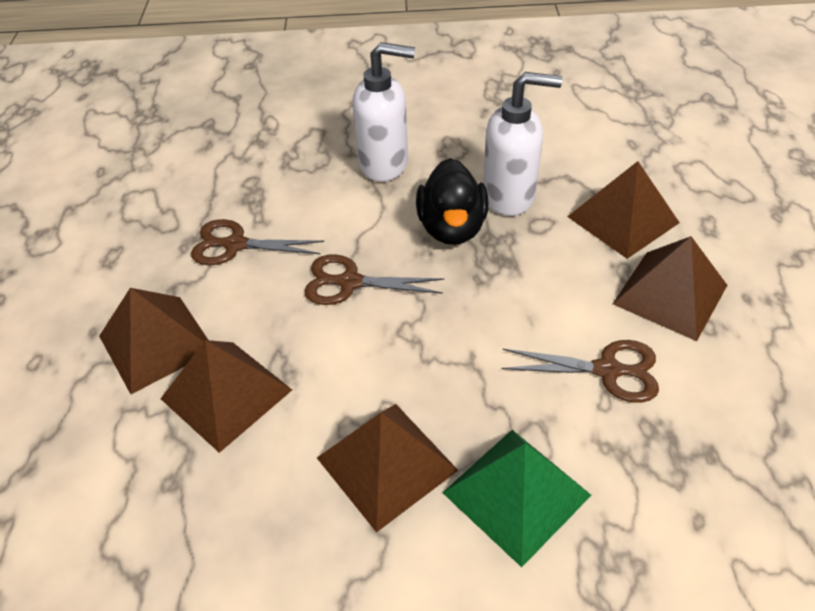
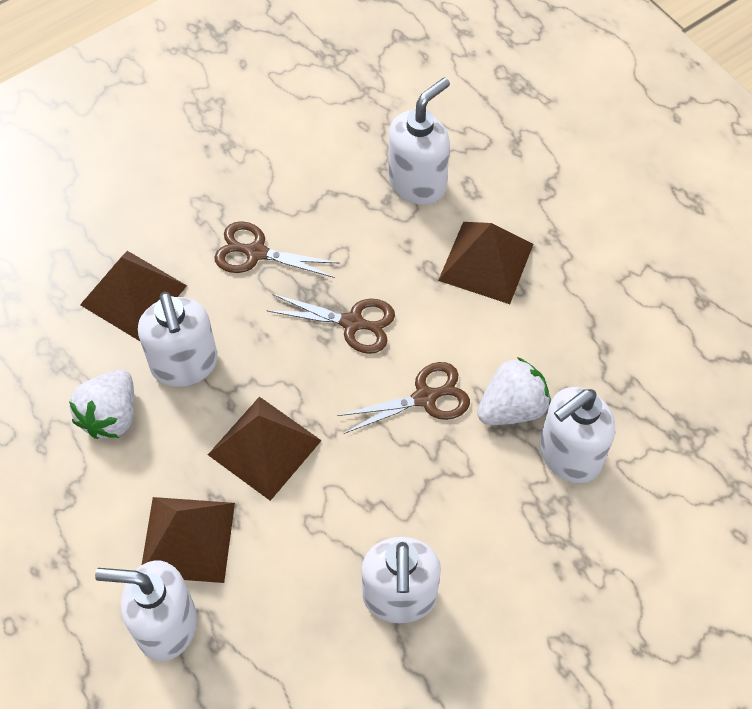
black duck: 1 -> 0
brown pyramid: 5 -> 4
green pyramid: 1 -> 0
white soap dispenser: 2 -> 5
white strawberry: 0 -> 2

